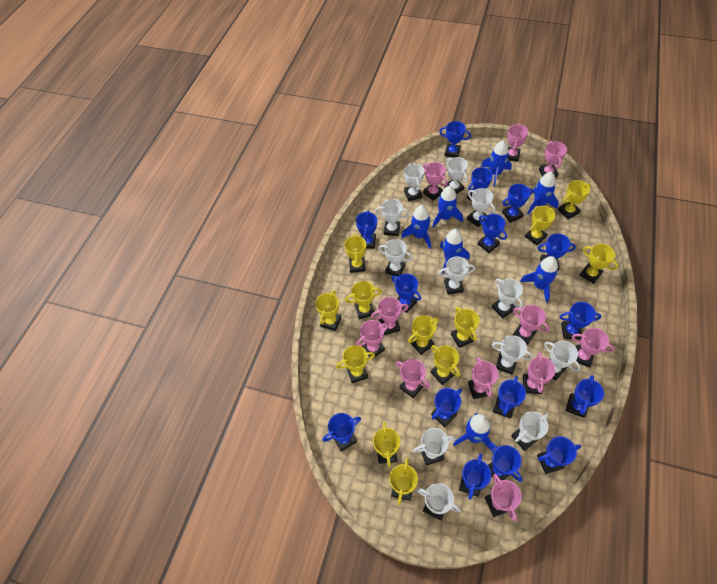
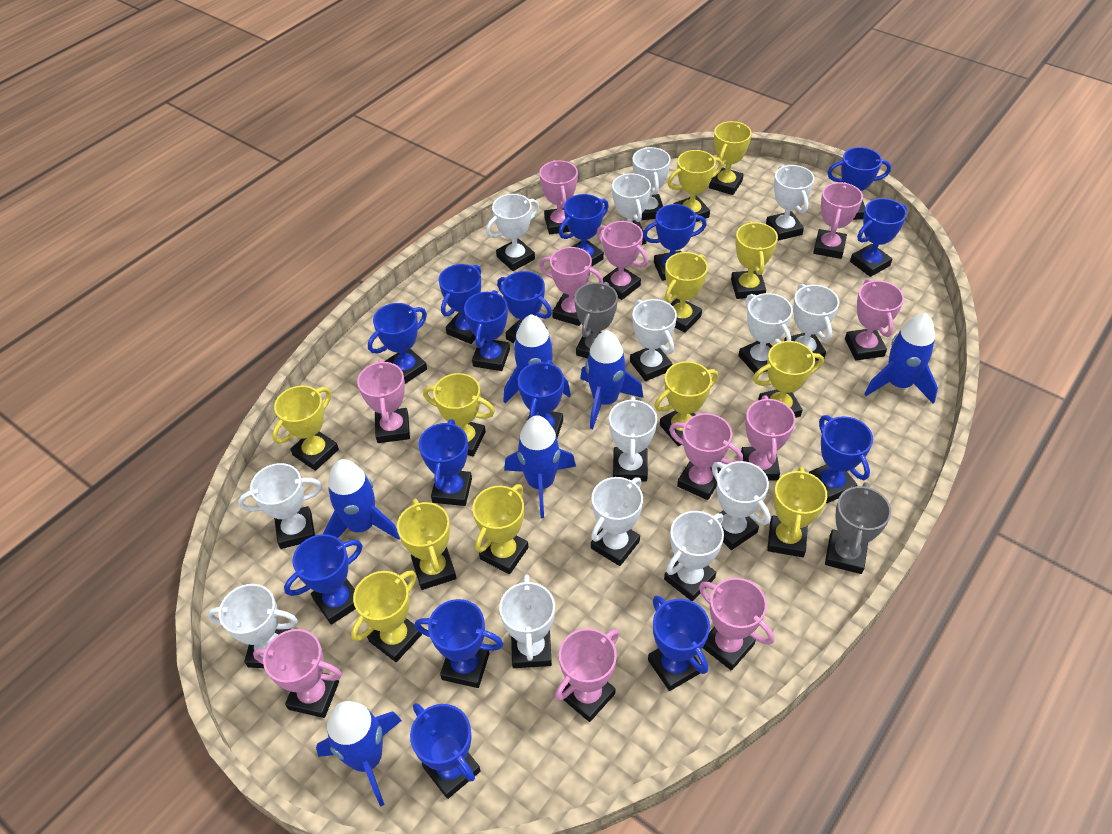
blue rocket: 7 -> 6
grey trophy: 0 -> 2
white trophy: 12 -> 14

